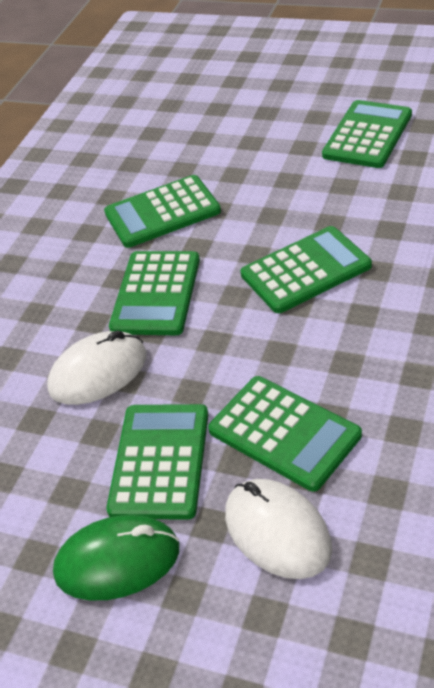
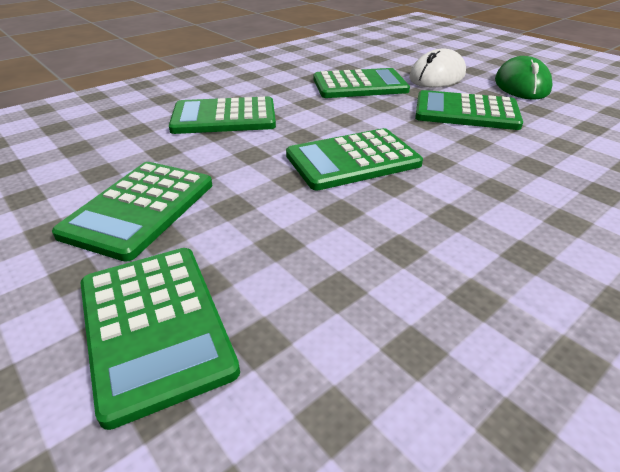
white mouse: 2 -> 1

